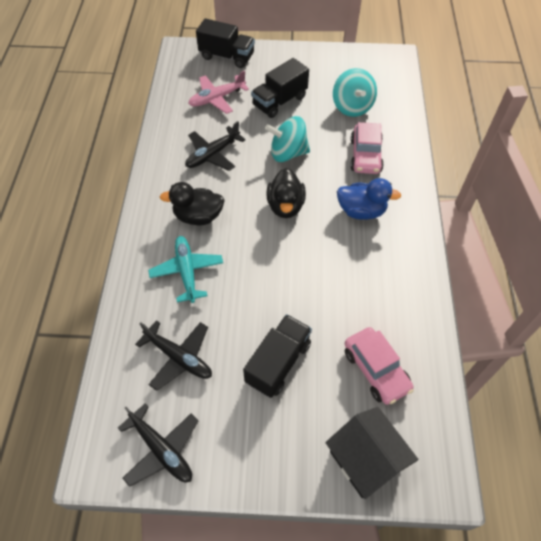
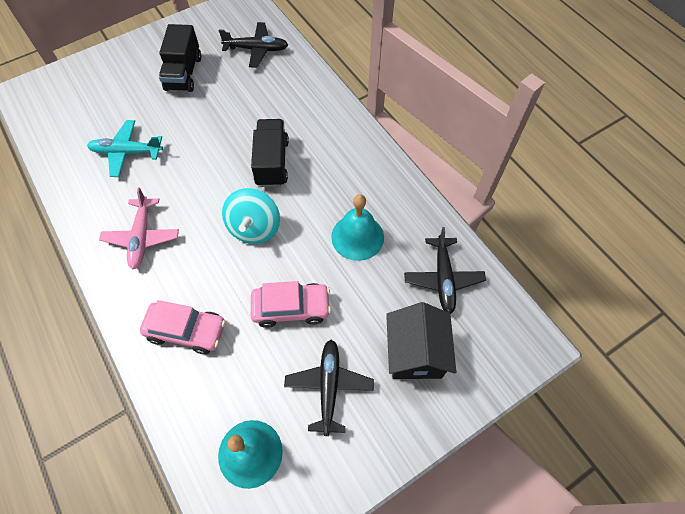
black duck: 2 -> 0
black truck: 3 -> 2
blue duck: 1 -> 0
turquoise bell: 0 -> 2
turquoise spinning top: 2 -> 1

